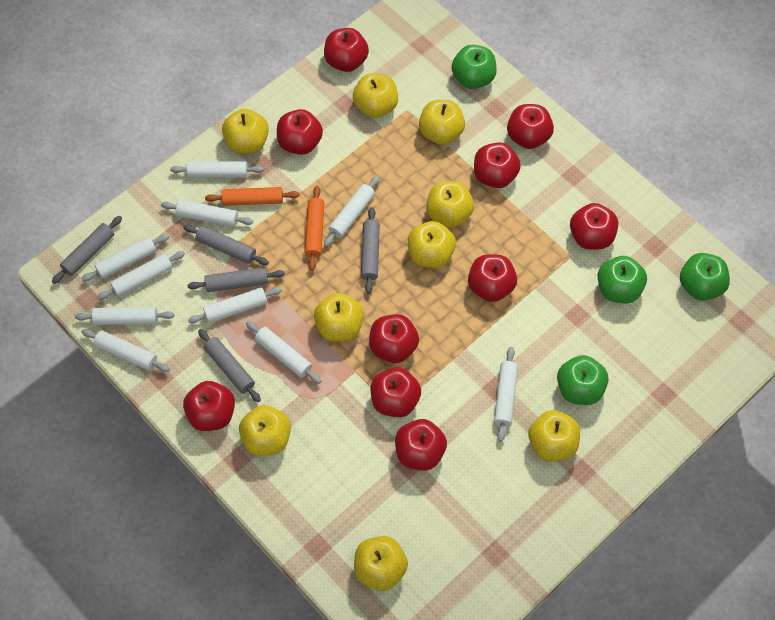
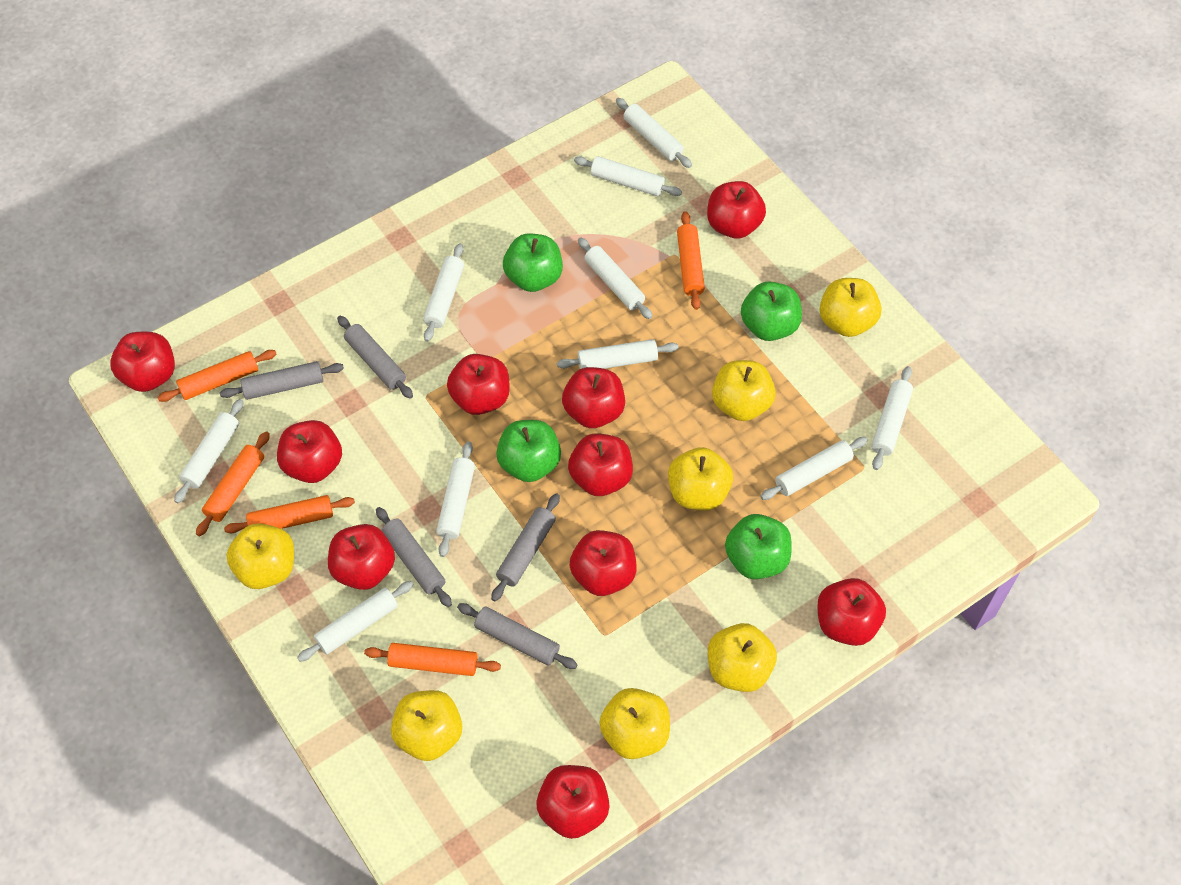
orange rolling pin: 2 -> 5
yellow apple: 9 -> 7

